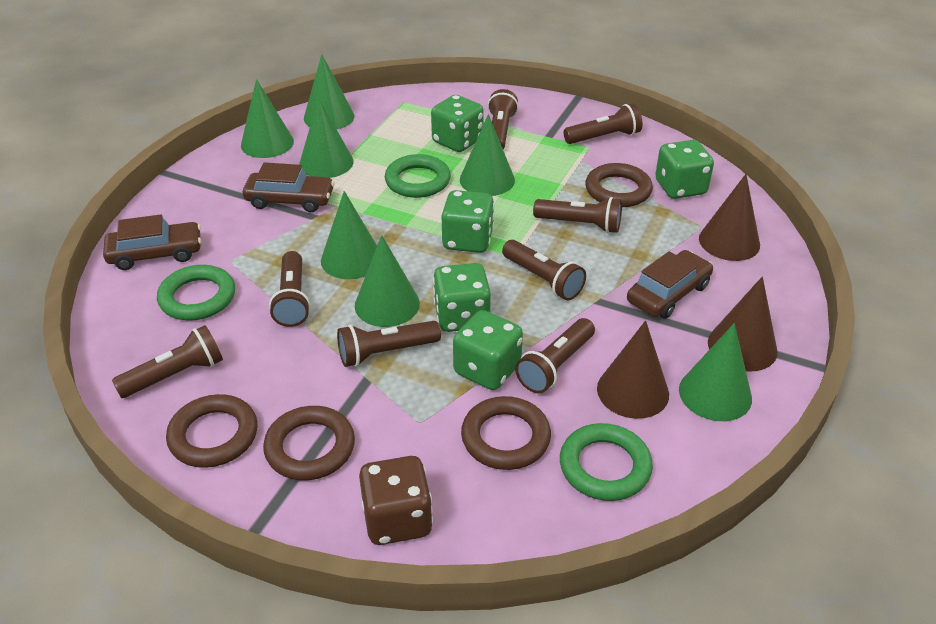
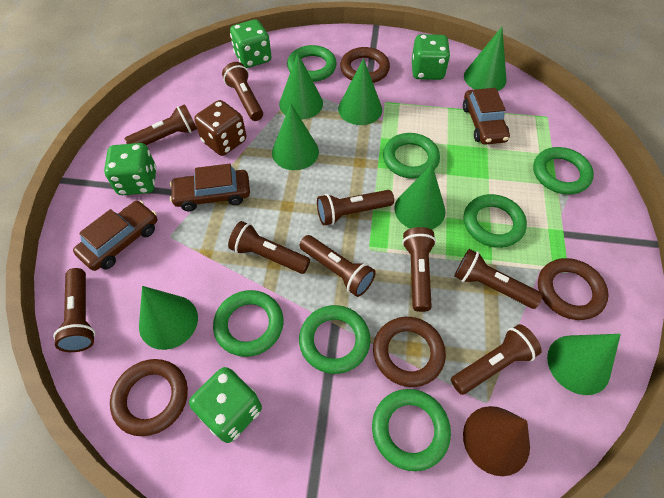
brown cone: 3 -> 1
brown flashlight: 8 -> 9
green dice: 5 -> 4
green ring: 3 -> 7

